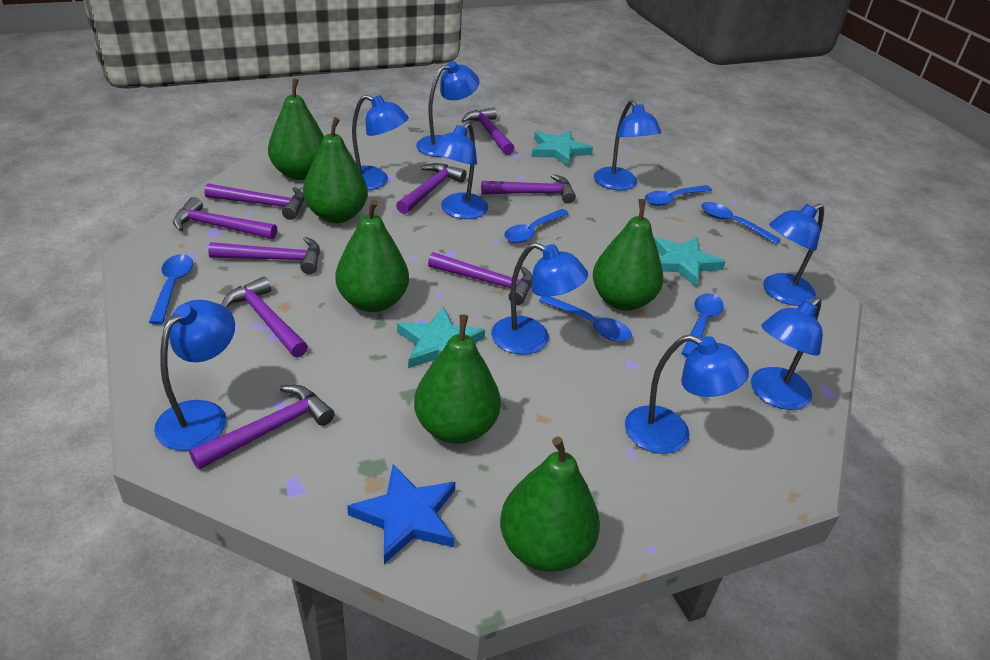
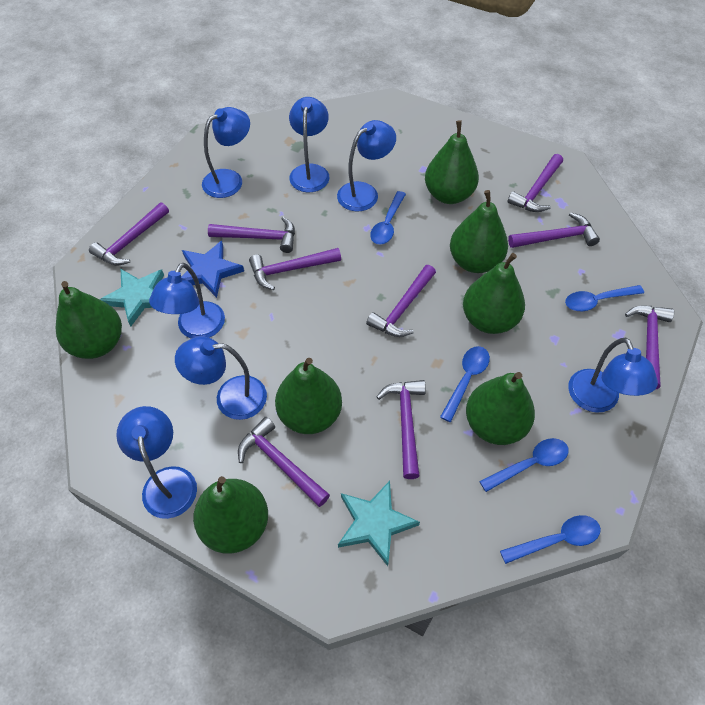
blue lamp: 9 -> 7
blue spoon: 6 -> 5
green pear: 6 -> 7
turquoise star: 3 -> 2

